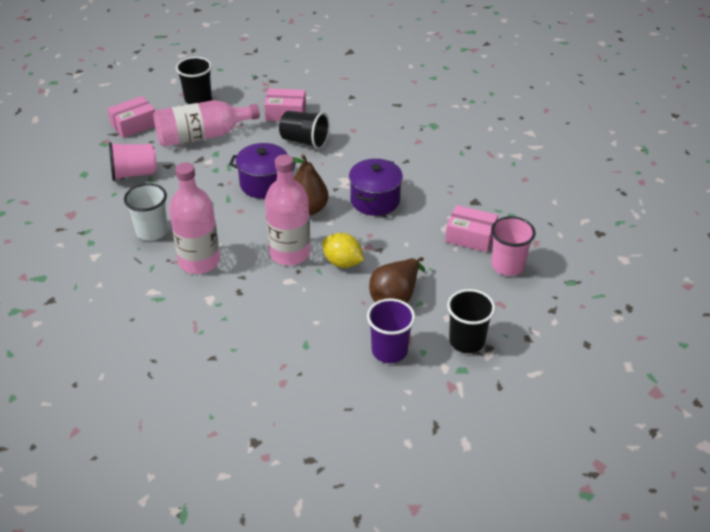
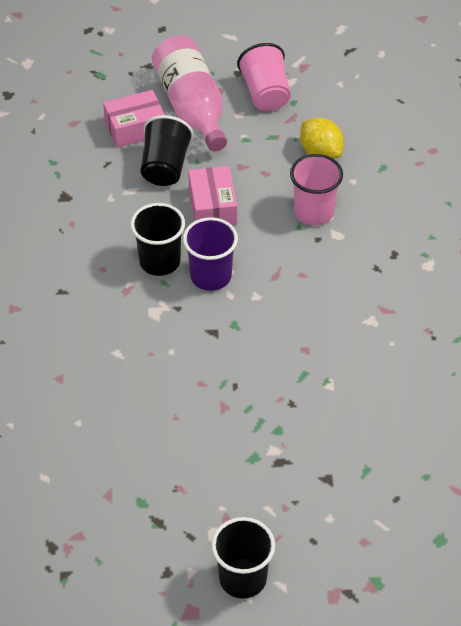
brown pear: 2 -> 0
pink bottle: 3 -> 1
pink box: 3 -> 2
purple pot: 2 -> 0
white cup: 1 -> 0

